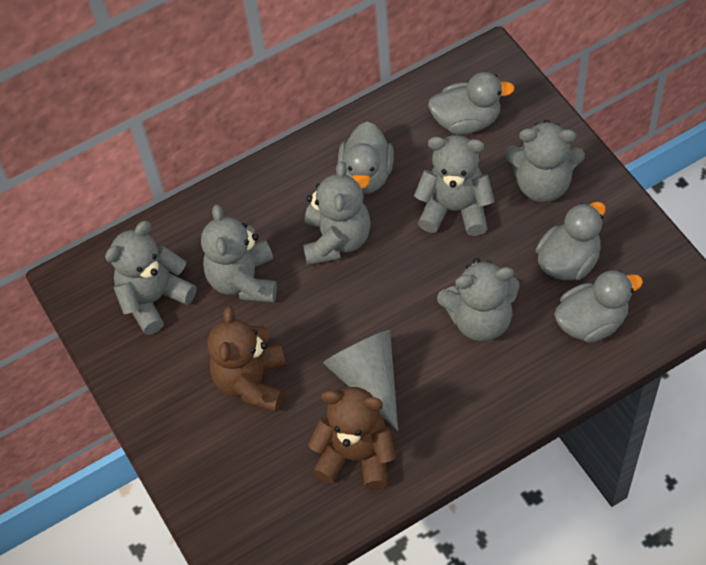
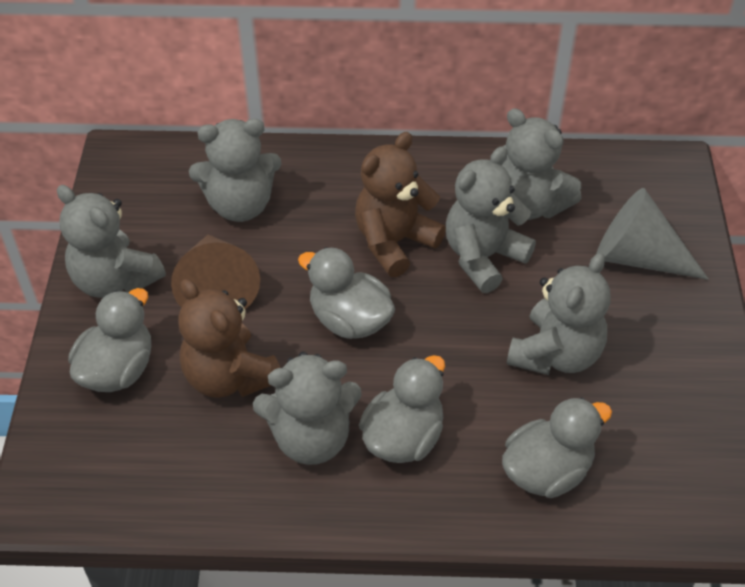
brown cone: 0 -> 1

